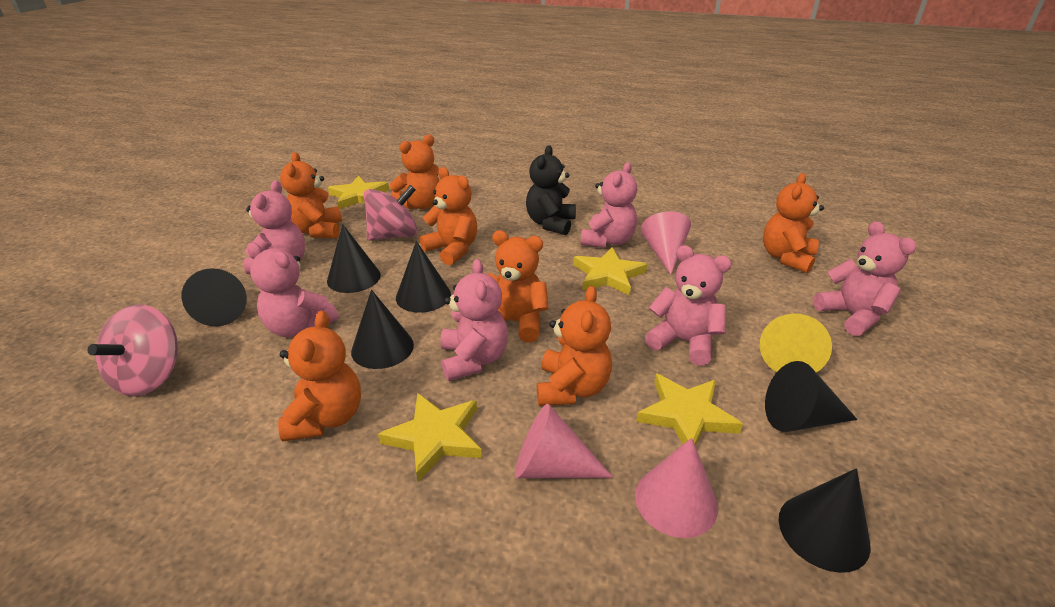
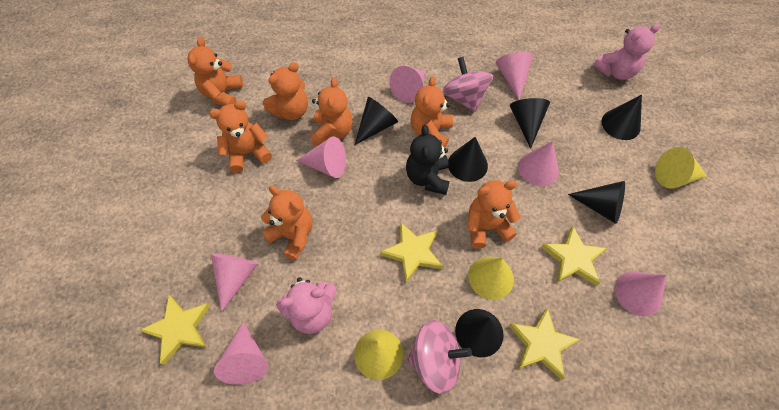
pink cone: 3 -> 7
pink teddy bear: 6 -> 2
yellow cone: 1 -> 3

